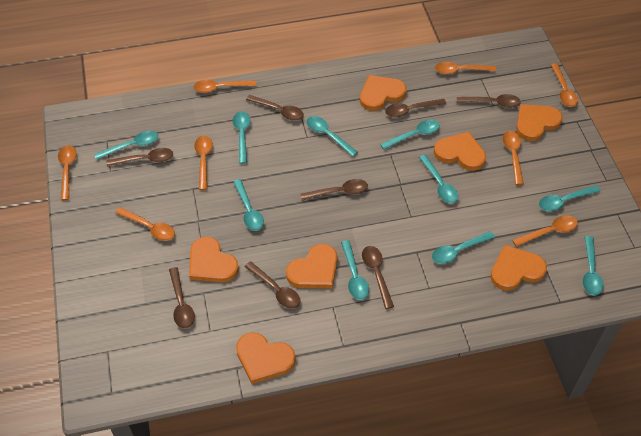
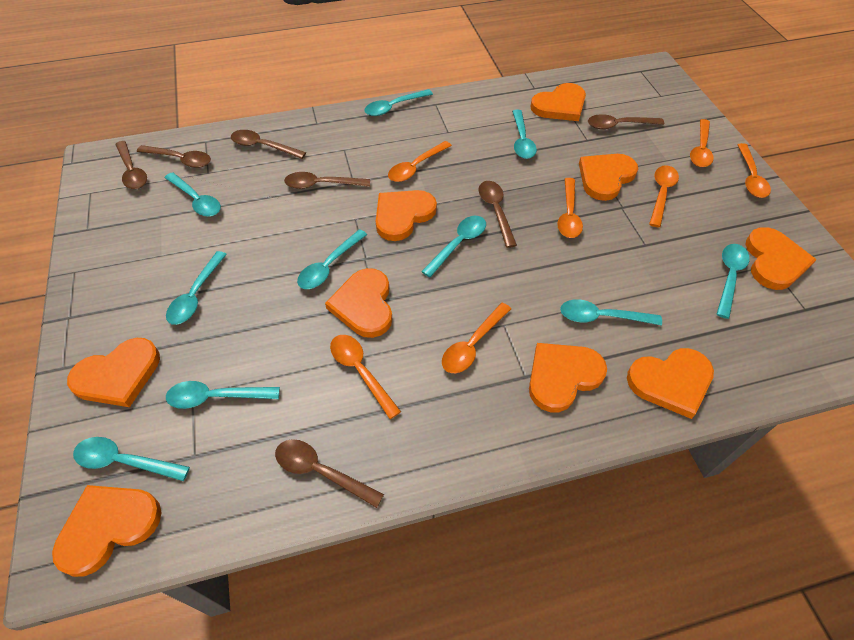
brown spoon: 8 -> 7
orange heart: 7 -> 9
orange spoon: 8 -> 7

